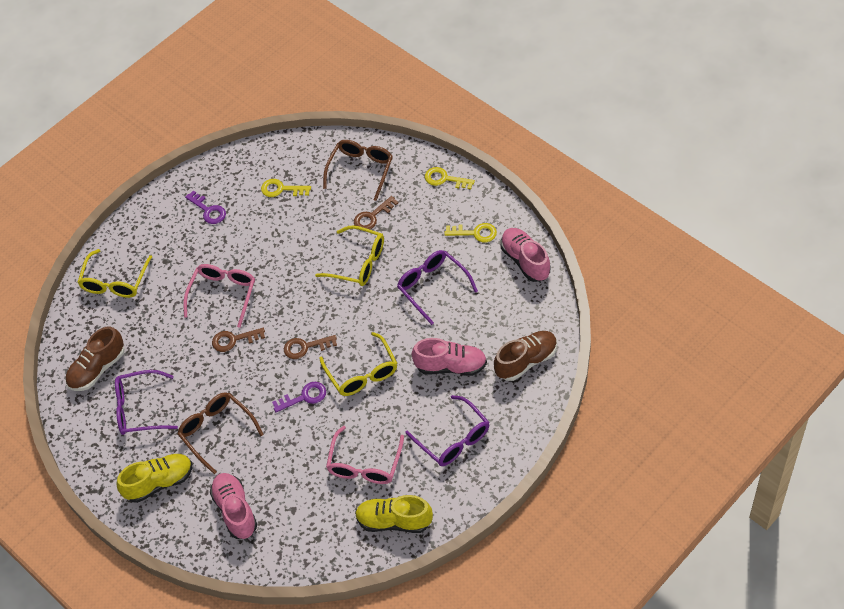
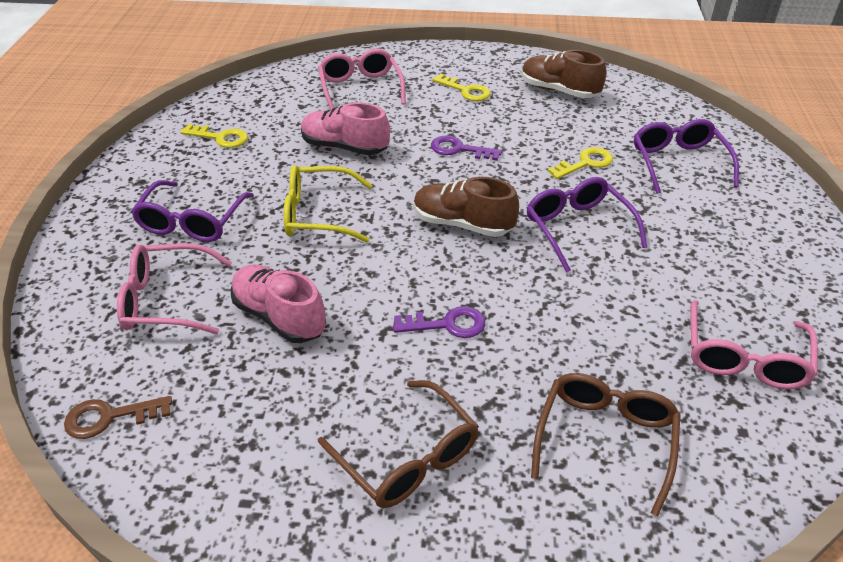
brown key: 3 -> 1
pink glasses: 2 -> 3
pink shoe: 3 -> 2
yellow glasses: 3 -> 1
yellow shoe: 2 -> 0

